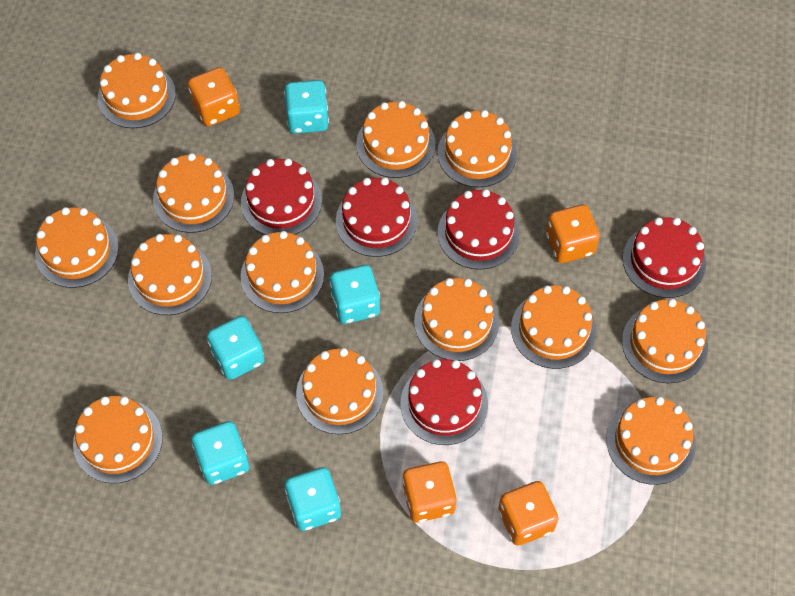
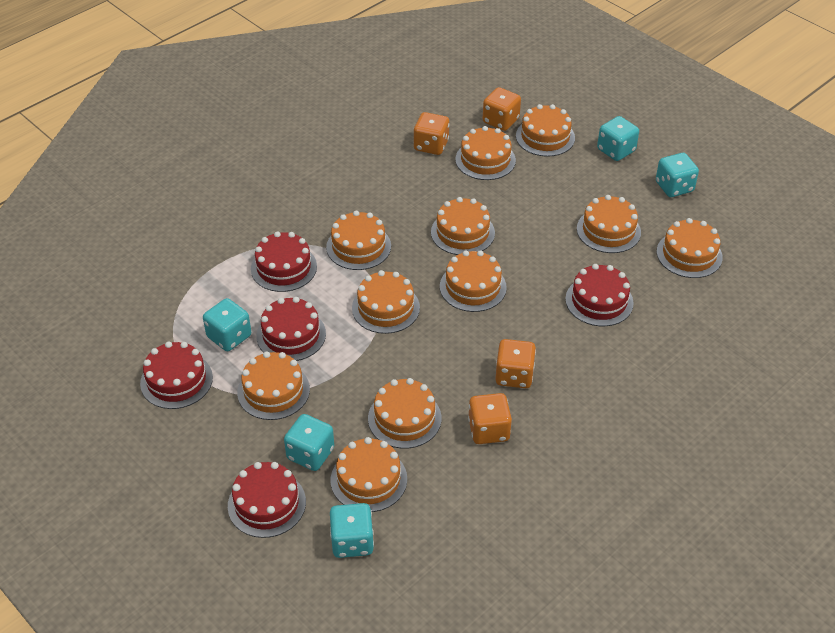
orange cake: 13 -> 11

